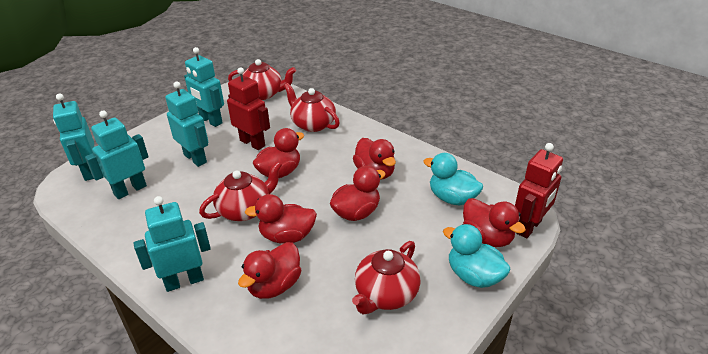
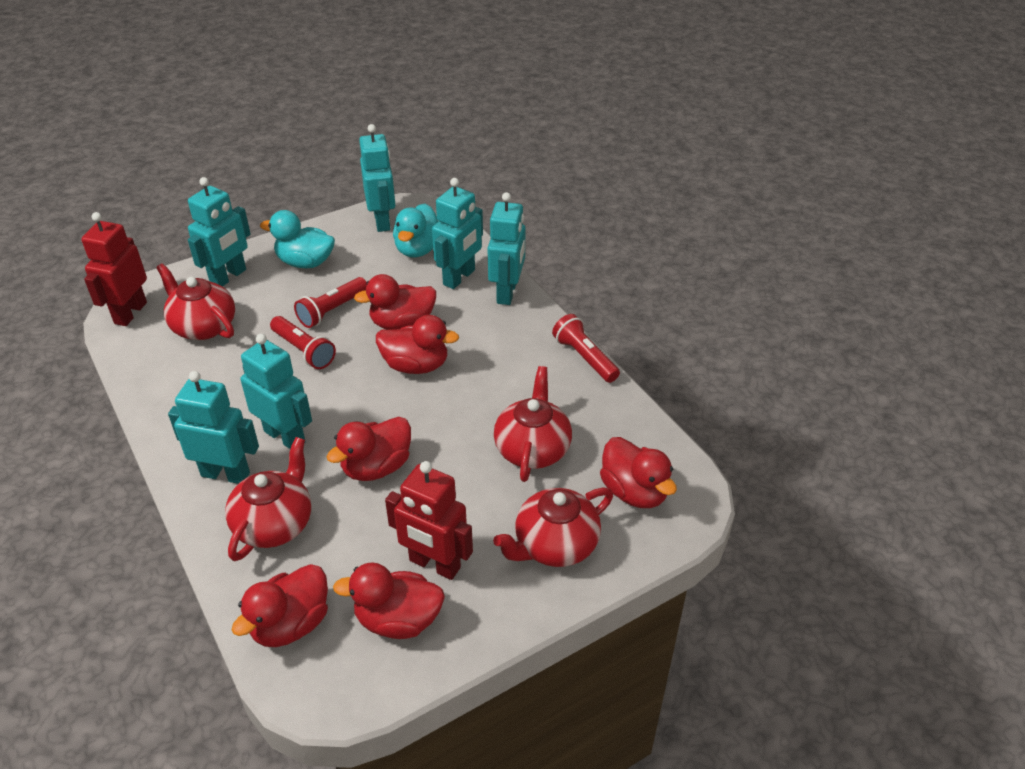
red flashlight: 0 -> 3
turquoise robot: 5 -> 6

